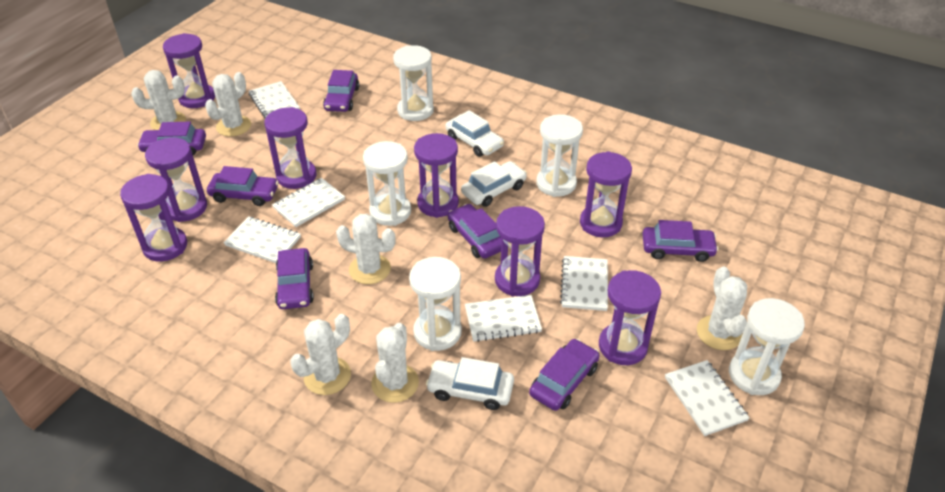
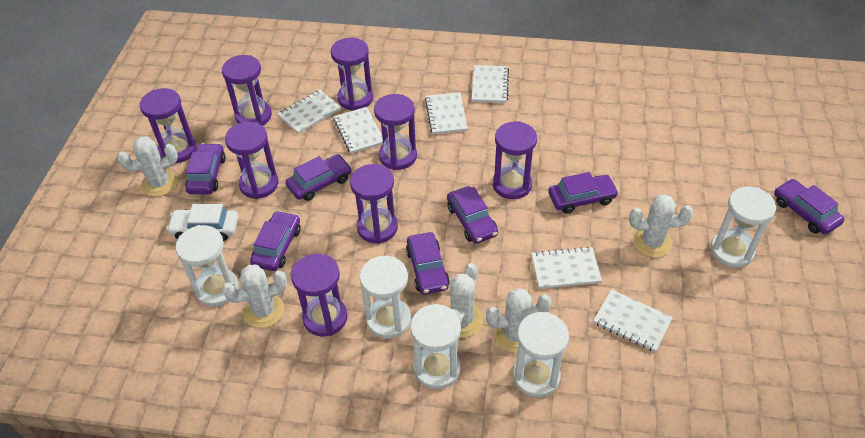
white cactus: 6 -> 5
white car: 3 -> 1

